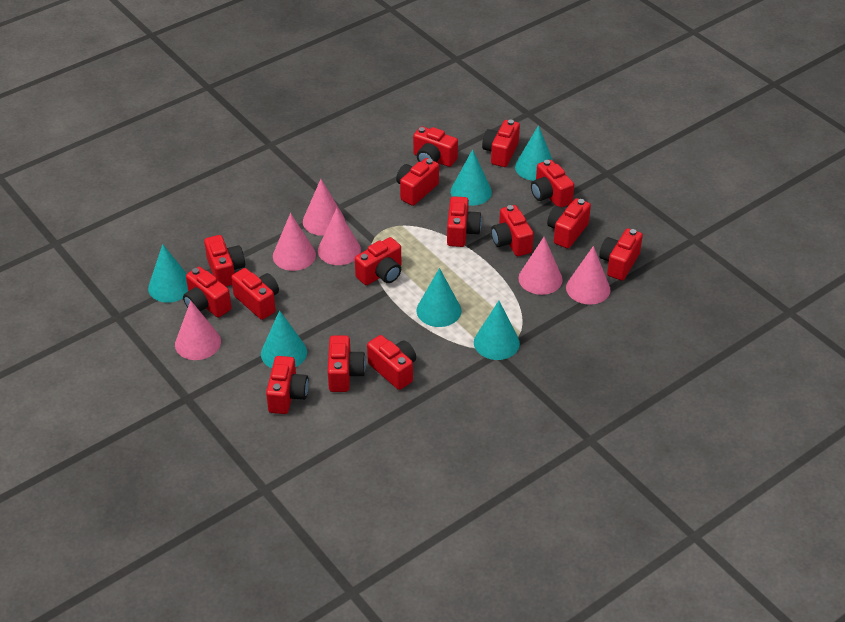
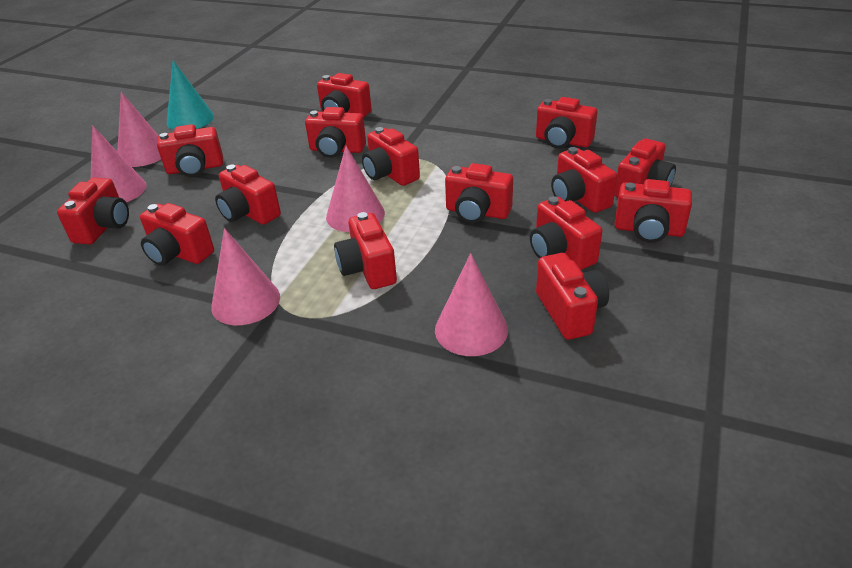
pink cone: 6 -> 5
turquoise cone: 6 -> 1

